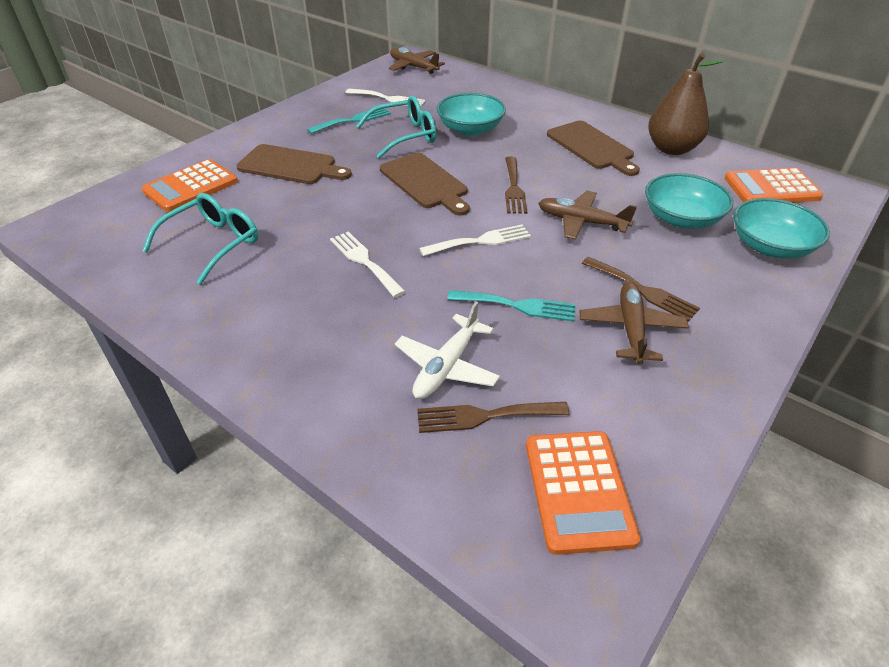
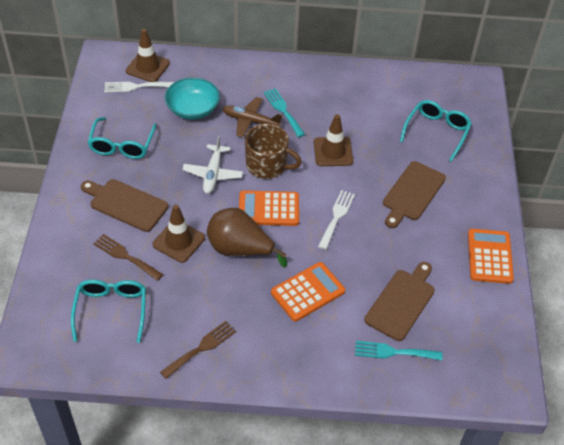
brown fork: 3 -> 2
brown mug: 0 -> 1
brown plane: 3 -> 1
brown traffic cone: 0 -> 3
turquoise bowl: 3 -> 1
turquoise glasses: 2 -> 3
white fork: 3 -> 2

